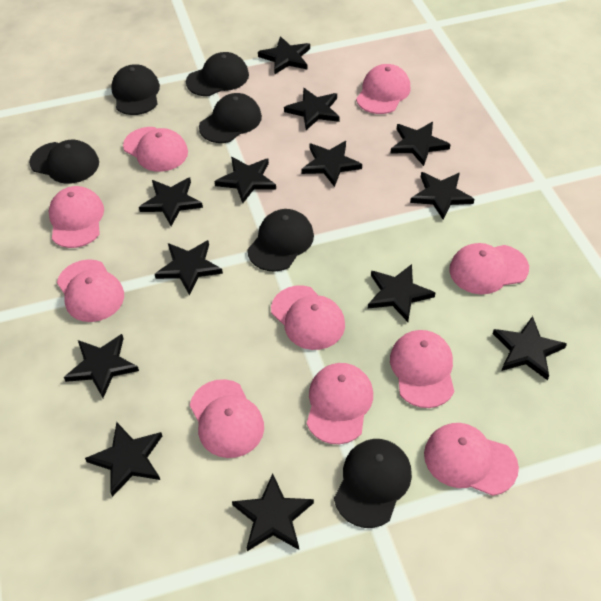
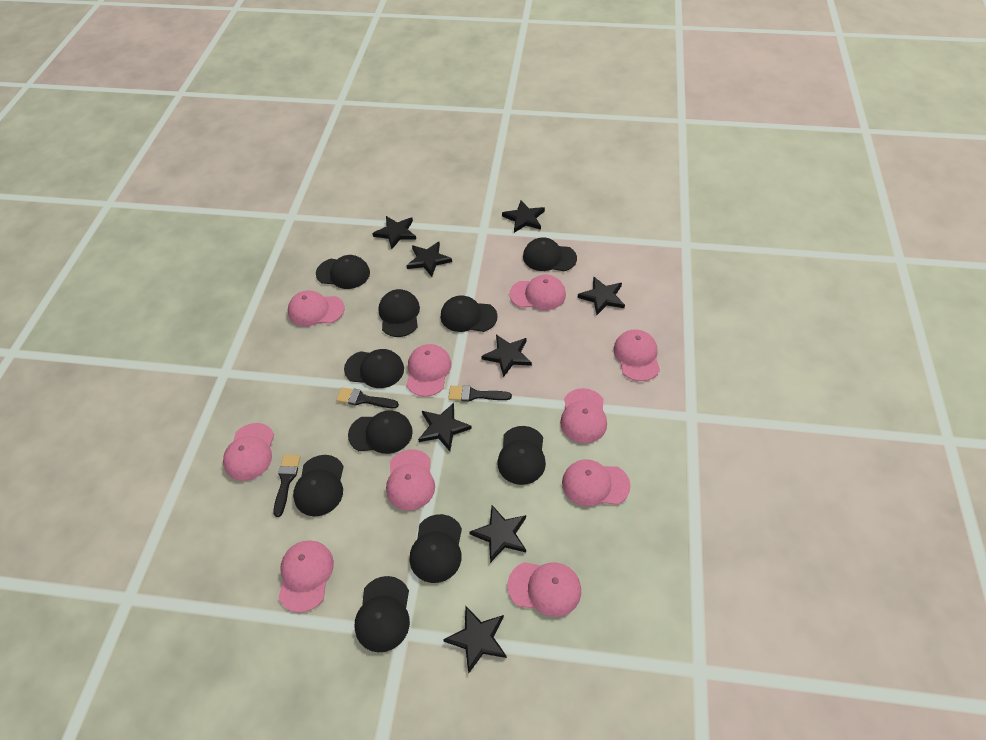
black brush: 0 -> 3
black cap: 6 -> 10
black star: 13 -> 8

